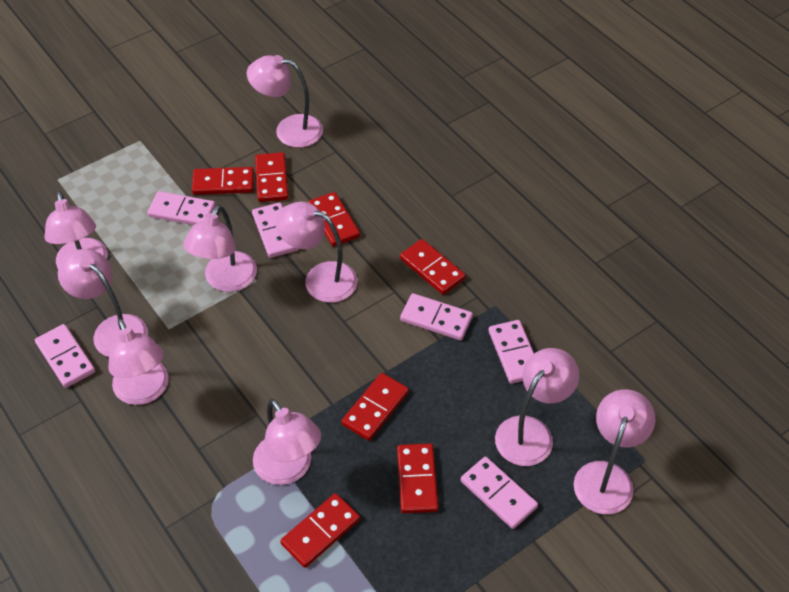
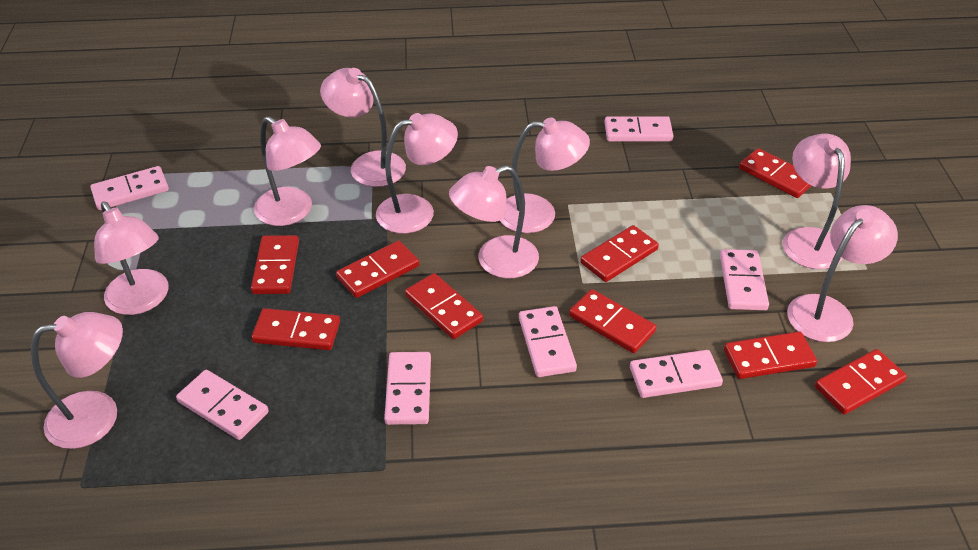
pink domino: 6 -> 7
red domino: 7 -> 9

